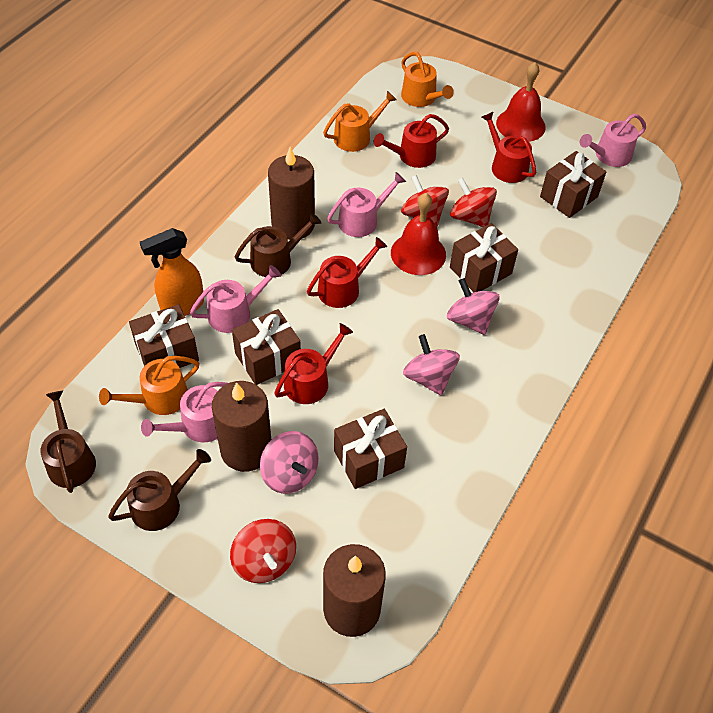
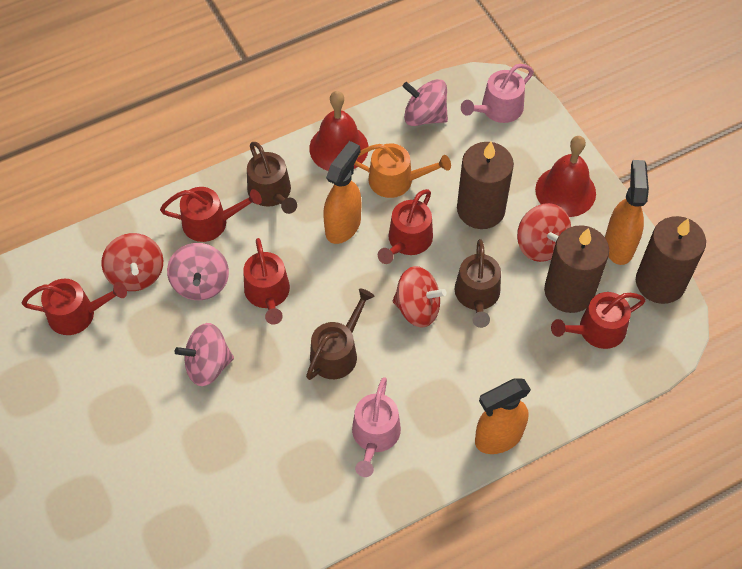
brown gift: 5 -> 0
orange spray bottle: 1 -> 3
orange watering can: 3 -> 1
pink watering can: 4 -> 2
red watering can: 4 -> 5

